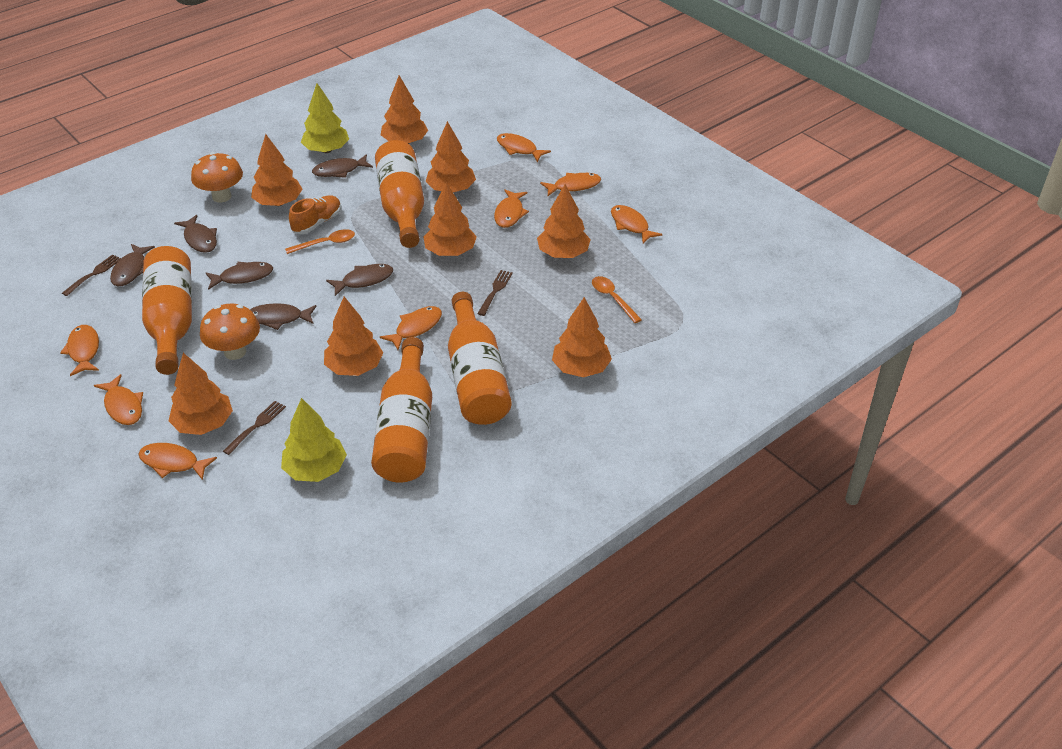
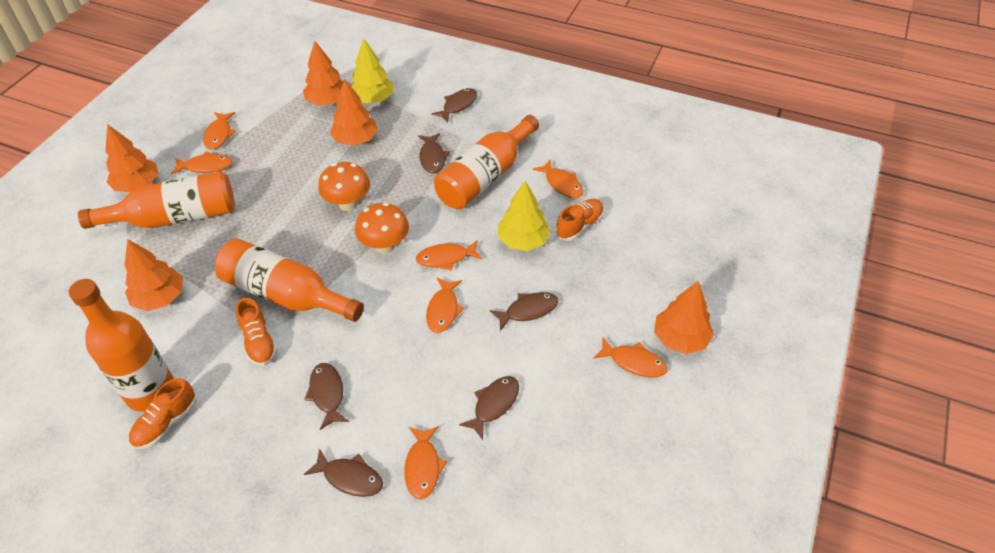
brown fork: 3 -> 0
orange fish: 8 -> 7
orange shoe: 1 -> 3
orange spoon: 2 -> 0
orange tree: 8 -> 5

